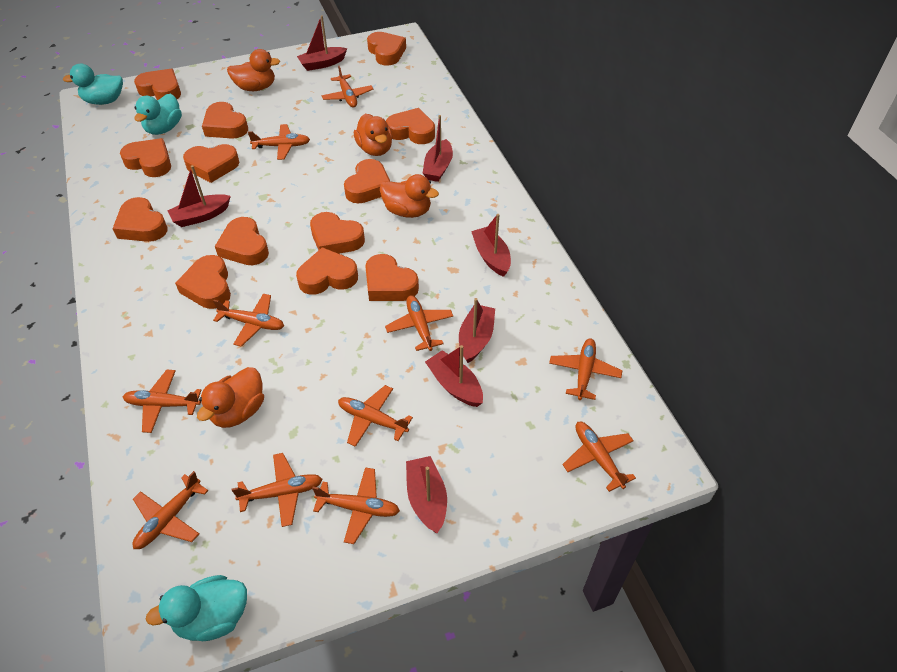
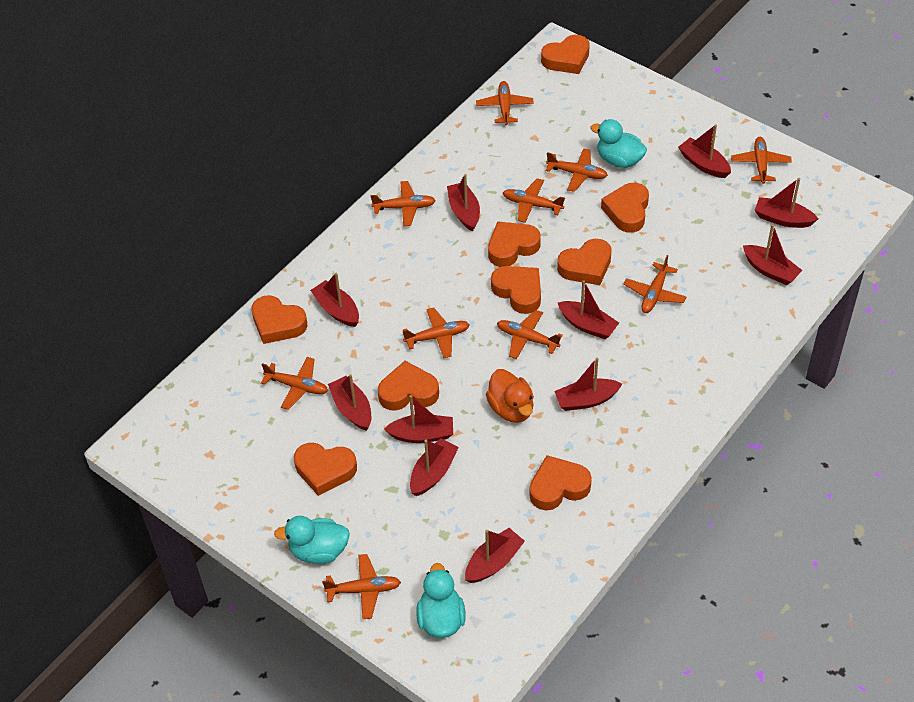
orange duck: 4 -> 1
orange heart: 13 -> 9
orange plane: 11 -> 10
red boat: 7 -> 11

